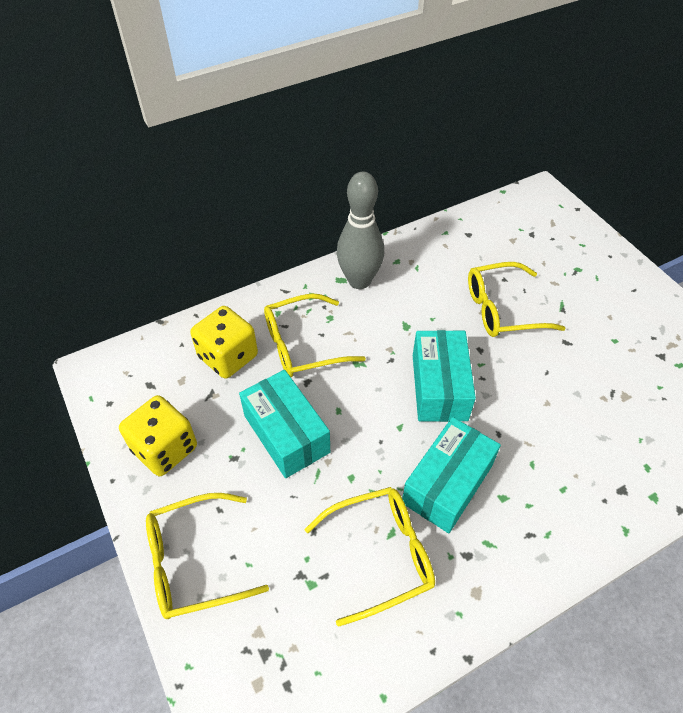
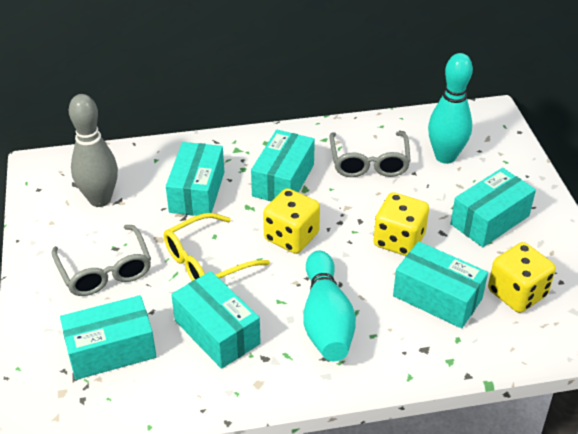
grey glasses: 0 -> 2
turquoise bowling pin: 0 -> 2
turquoise box: 3 -> 6
yellow dice: 2 -> 3
yellow glasses: 4 -> 1

